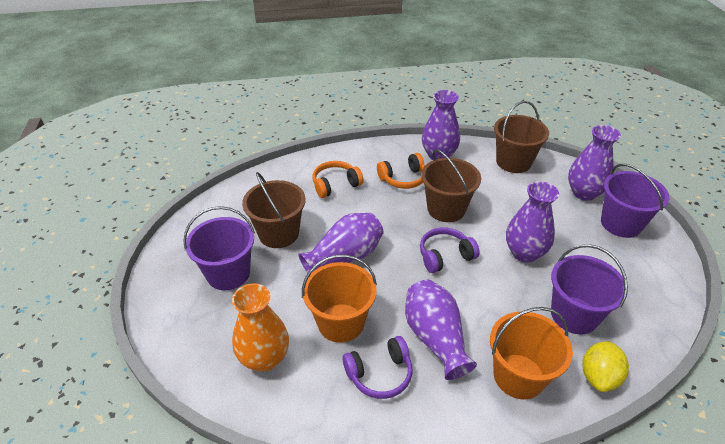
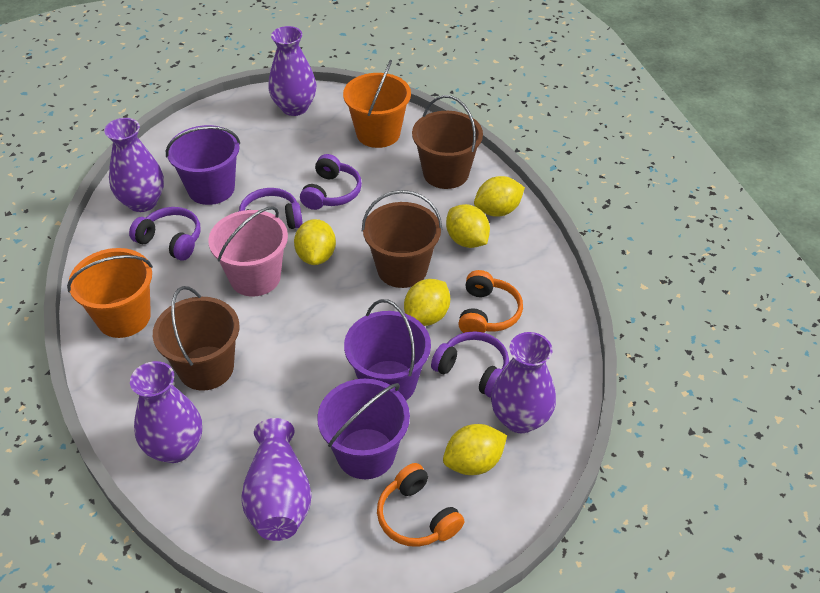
orange vase: 1 -> 0
pink bucket: 0 -> 1
purple headphones: 2 -> 4
yellow lemon: 1 -> 5

